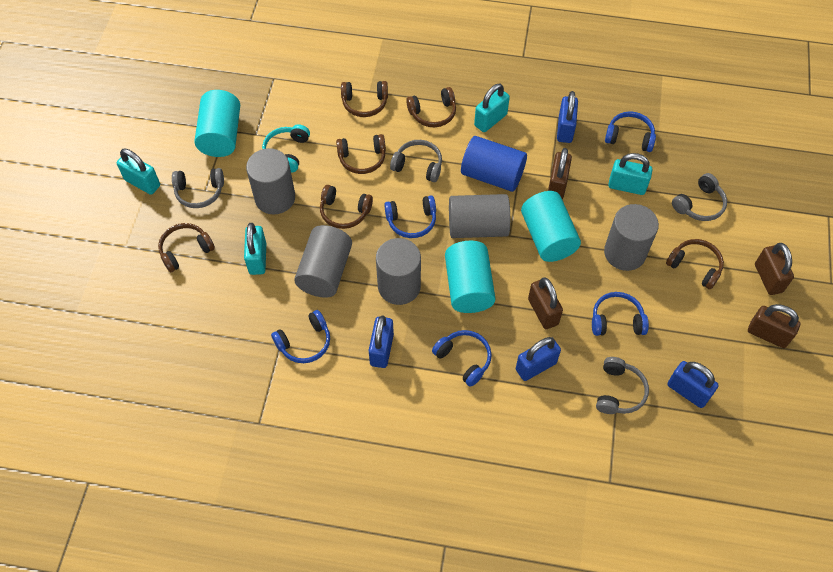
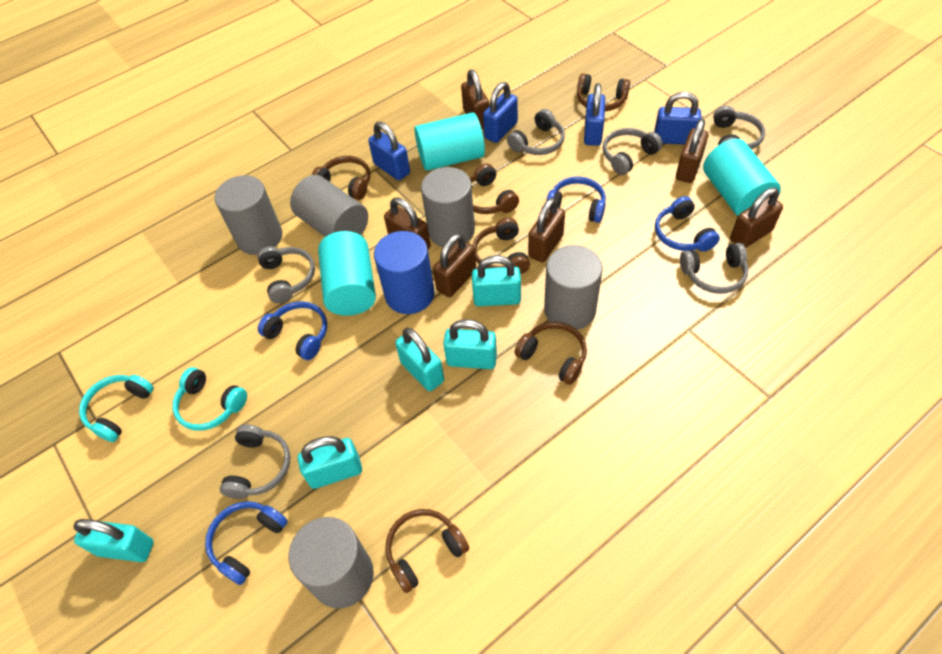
blue headphones: 5 -> 4
brown padlock: 4 -> 6
grey headphones: 4 -> 6
turquoise headphones: 1 -> 2
turquoise padlock: 4 -> 5

